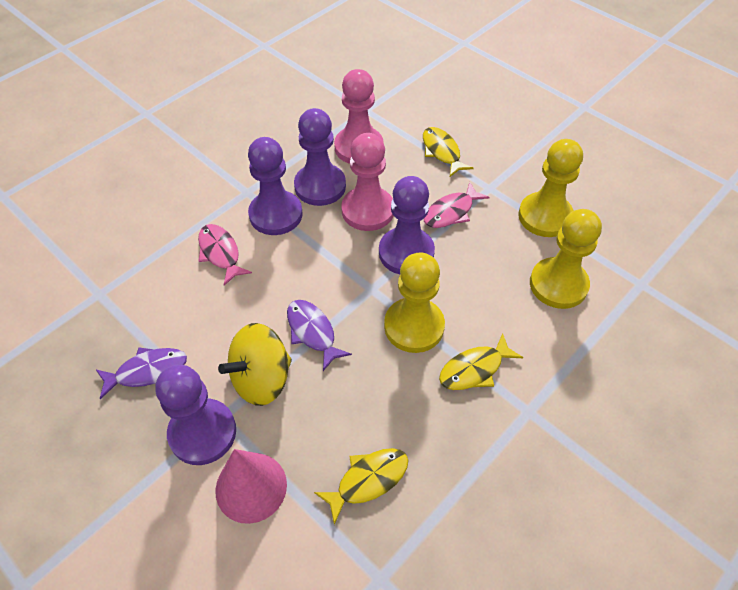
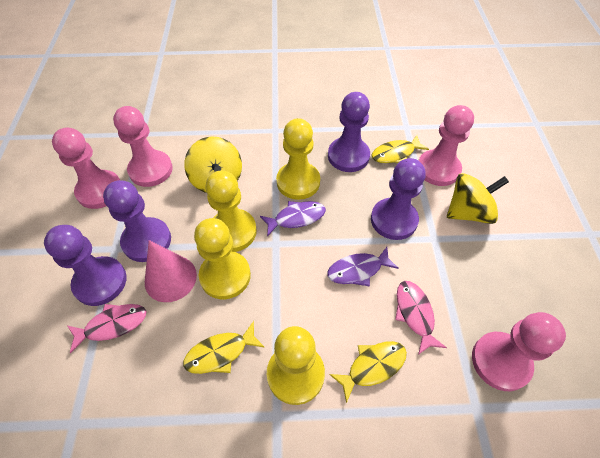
pink pawn: 2 -> 4
yellow pawn: 3 -> 4
yellow spinning top: 1 -> 2

